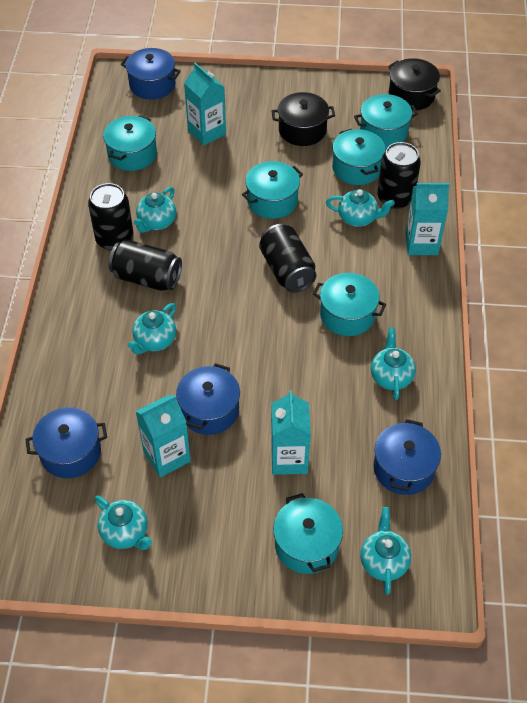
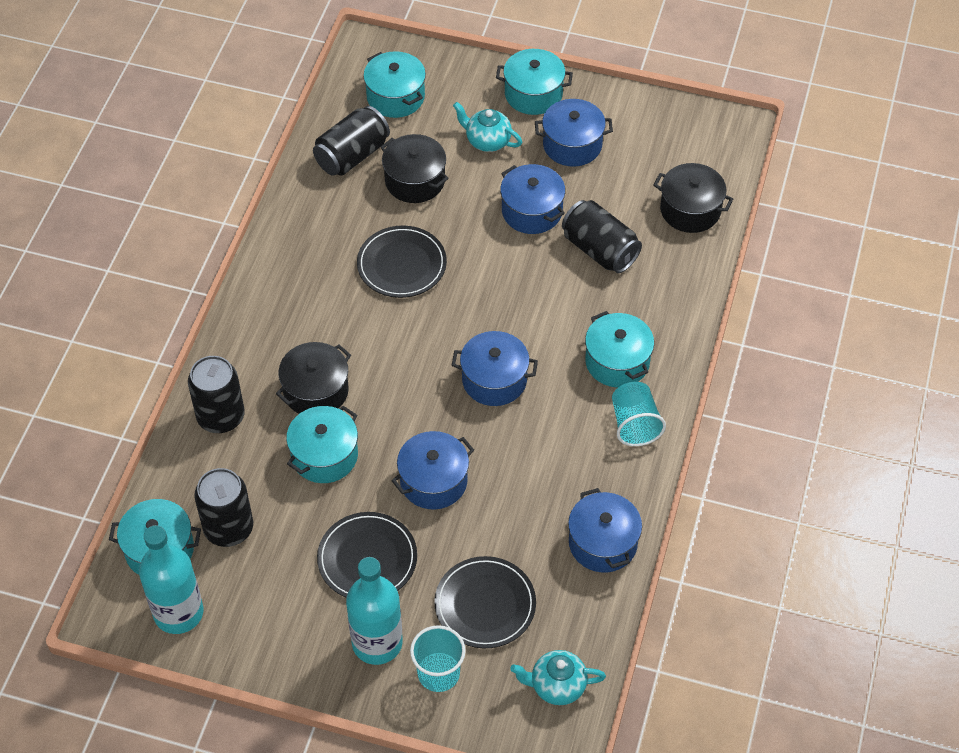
black plate: 0 -> 3
black pot: 2 -> 3
blue pot: 4 -> 5
turquoise bottle: 0 -> 2
turquoise carton: 4 -> 0
turquoise cup: 0 -> 2
turquoise pot: 6 -> 5
turquoise teapot: 6 -> 2

